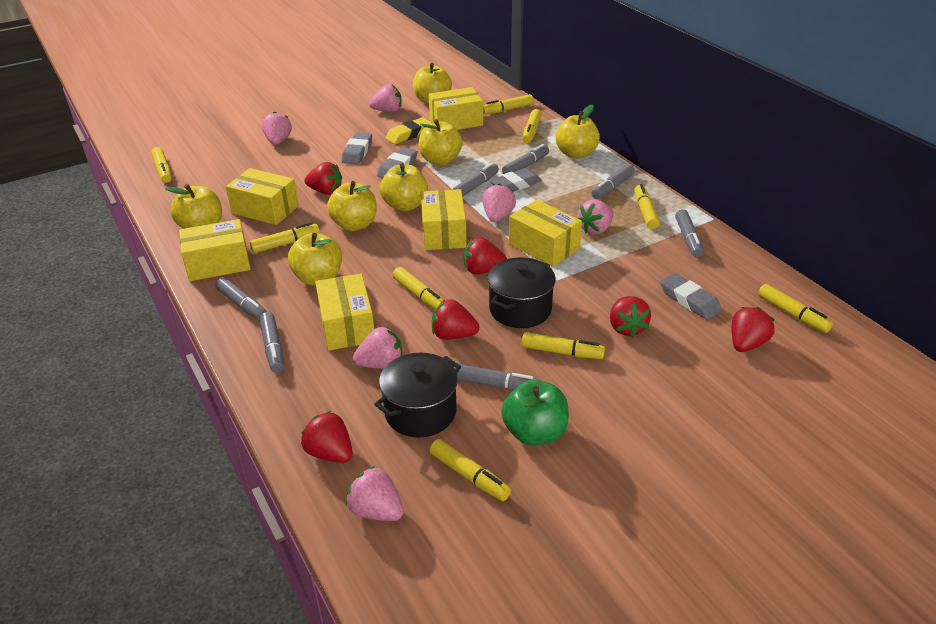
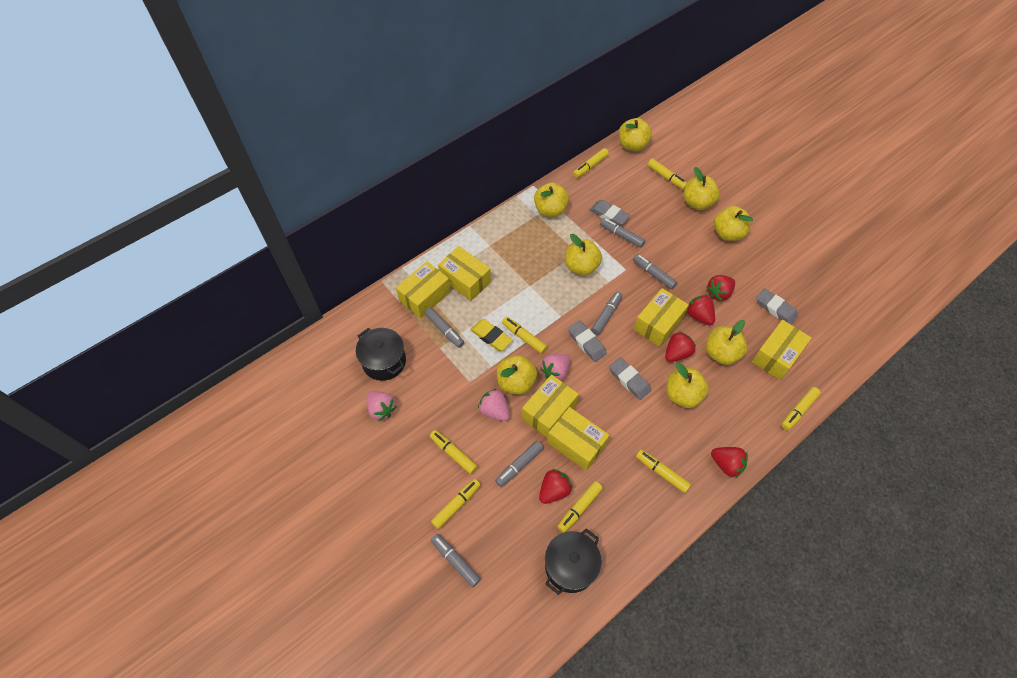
green apple: 1 -> 0
grey marker: 7 -> 6
pink strawberry: 6 -> 3
red strawberry: 6 -> 5
yellow apple: 7 -> 8
yellow marker: 9 -> 8

